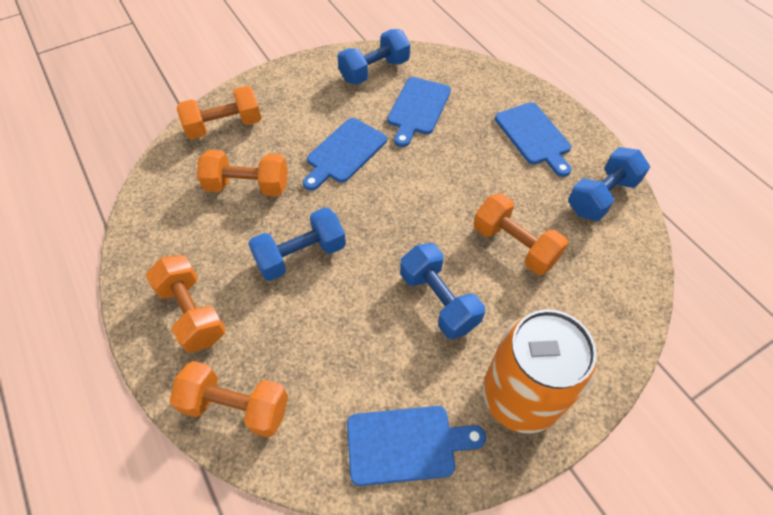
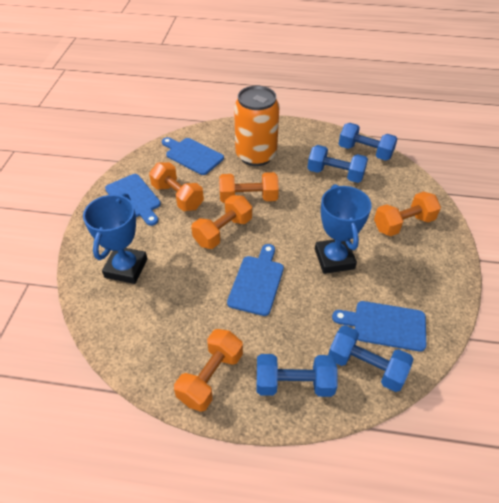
blue trophy: 0 -> 2

